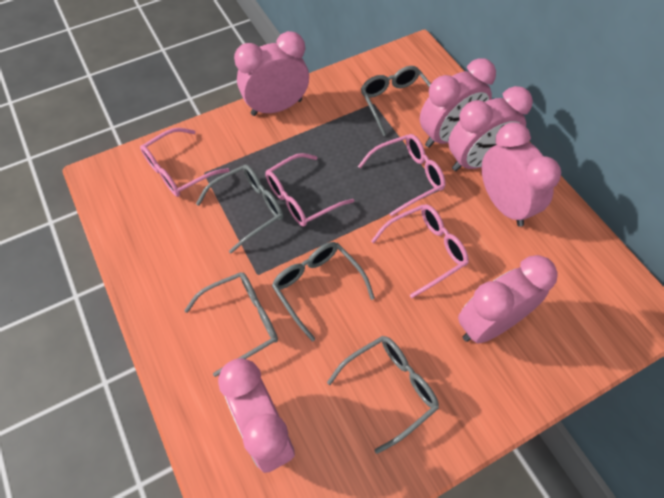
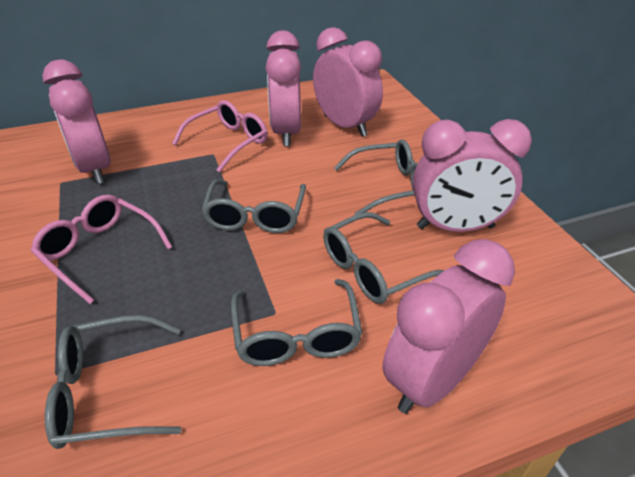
pink clock: 6 -> 5
pink glasses: 4 -> 2

